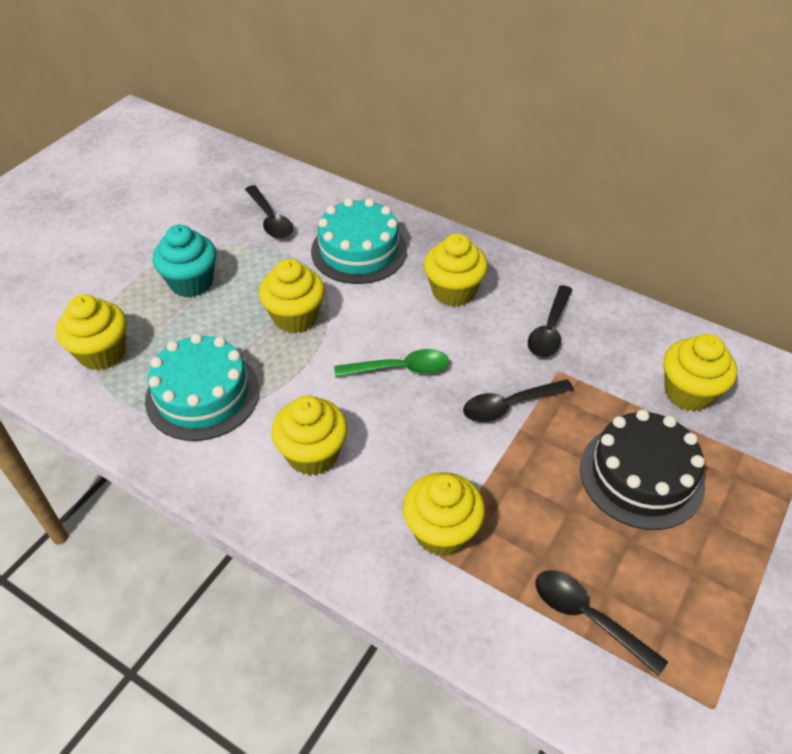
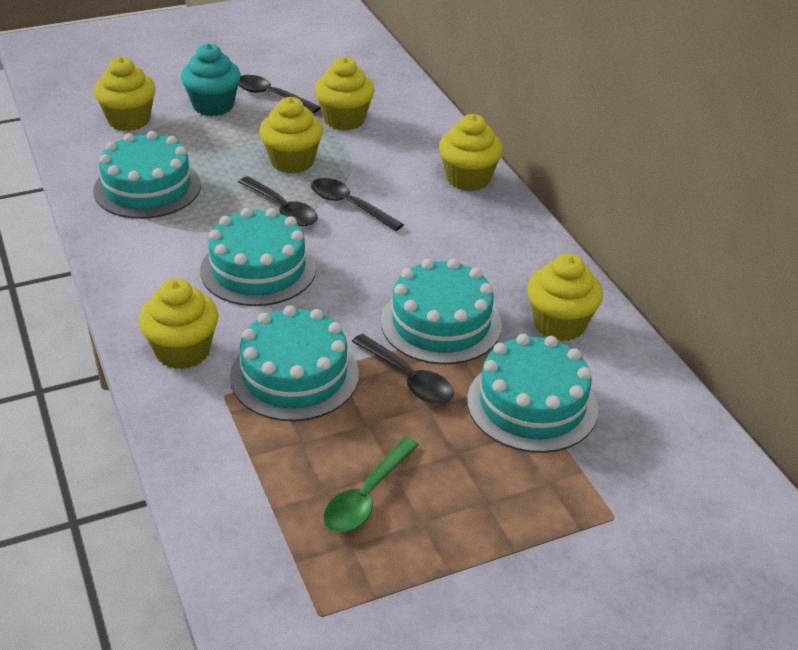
black cake: 1 -> 0
turquoise cake: 2 -> 5

